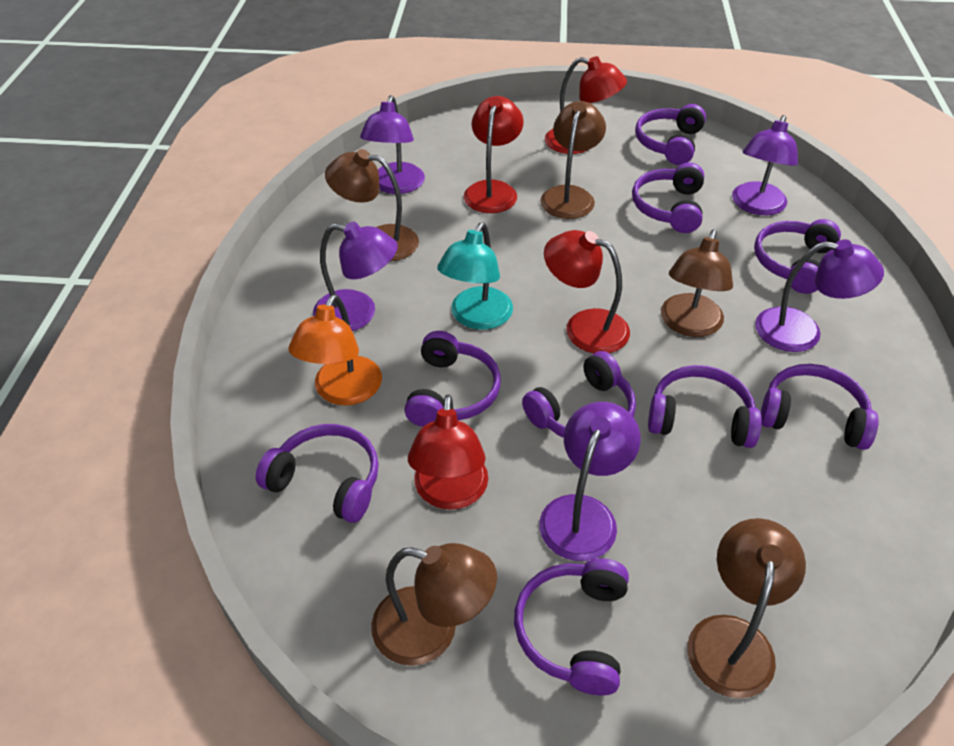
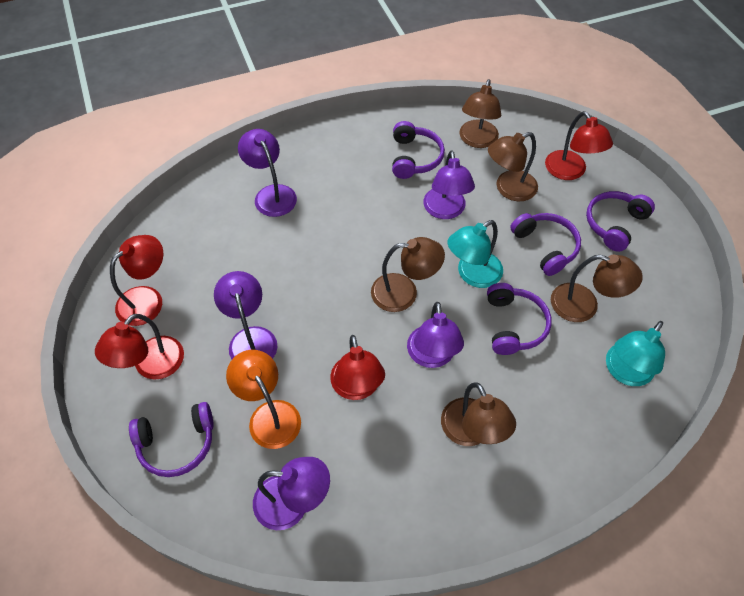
purple headphones: 9 -> 5
turquoise lamp: 1 -> 2

